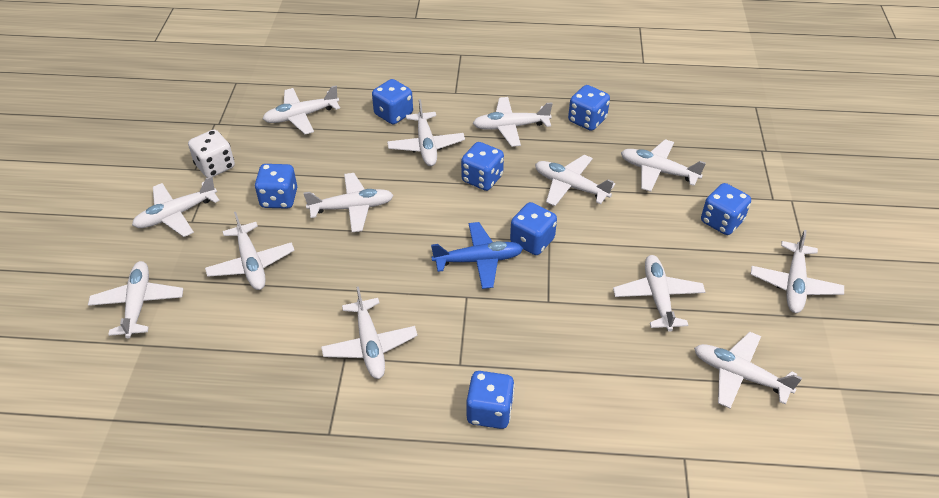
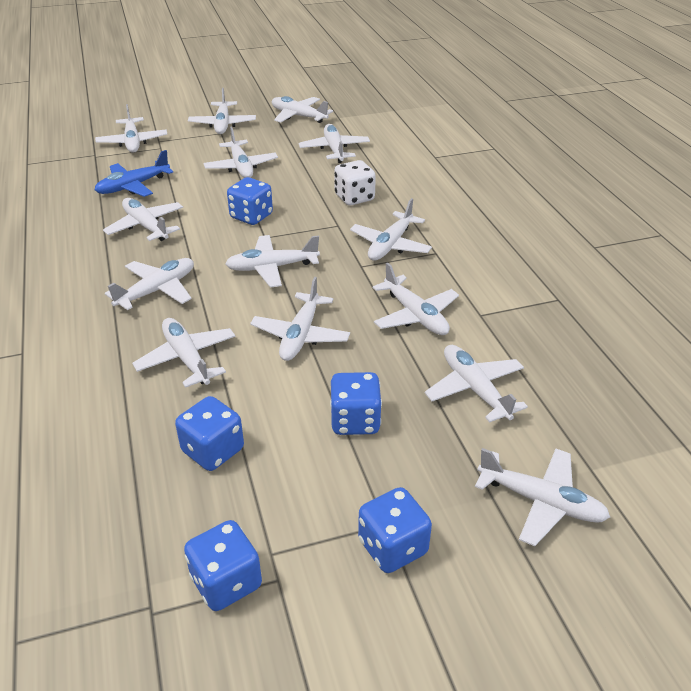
blue dice: 7 -> 5
white plane: 13 -> 14

